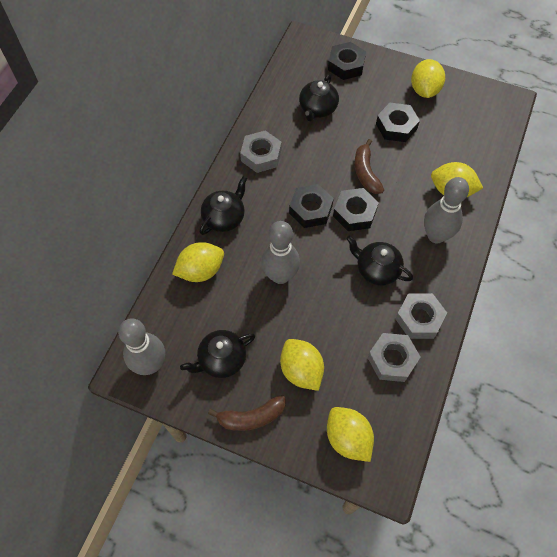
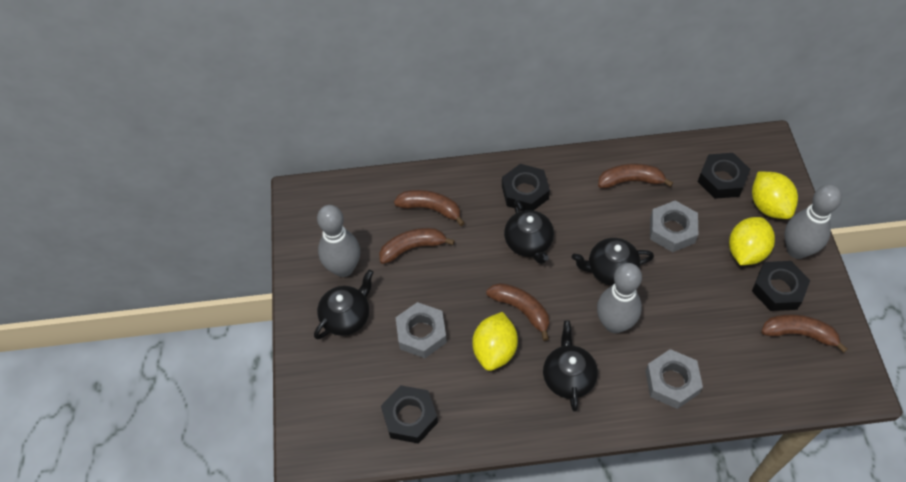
brown banana: 2 -> 5
yellow lemon: 5 -> 3

